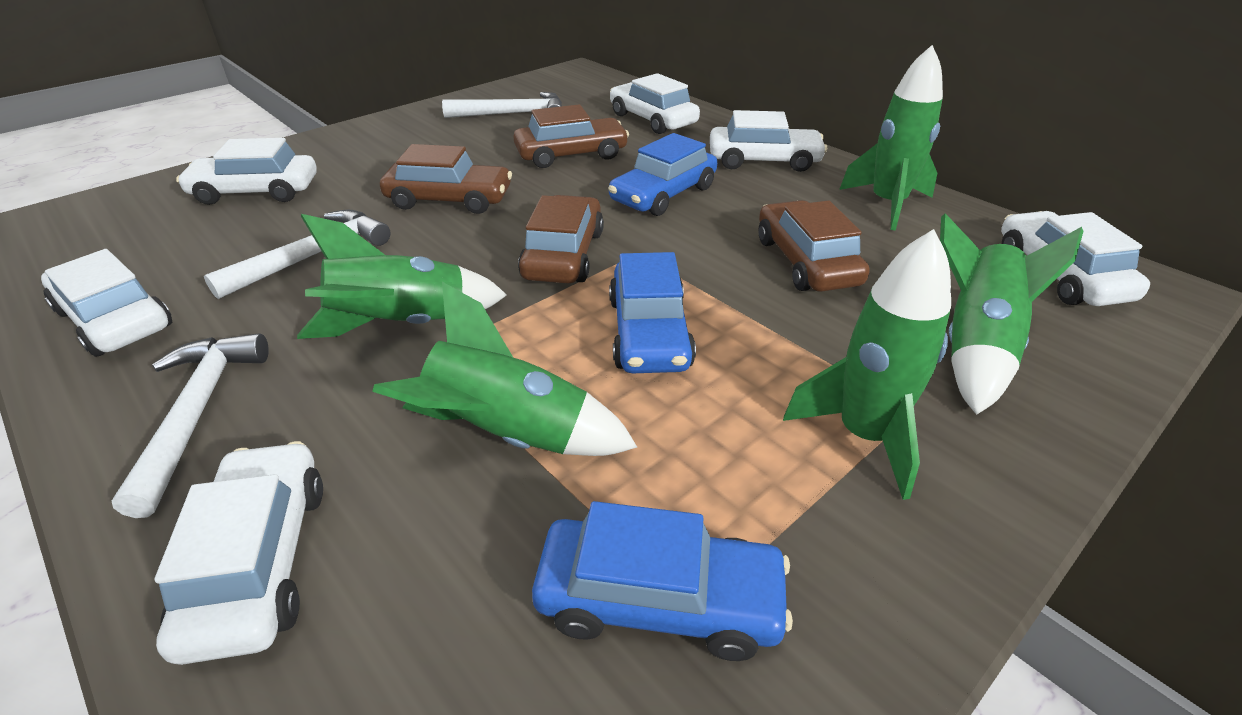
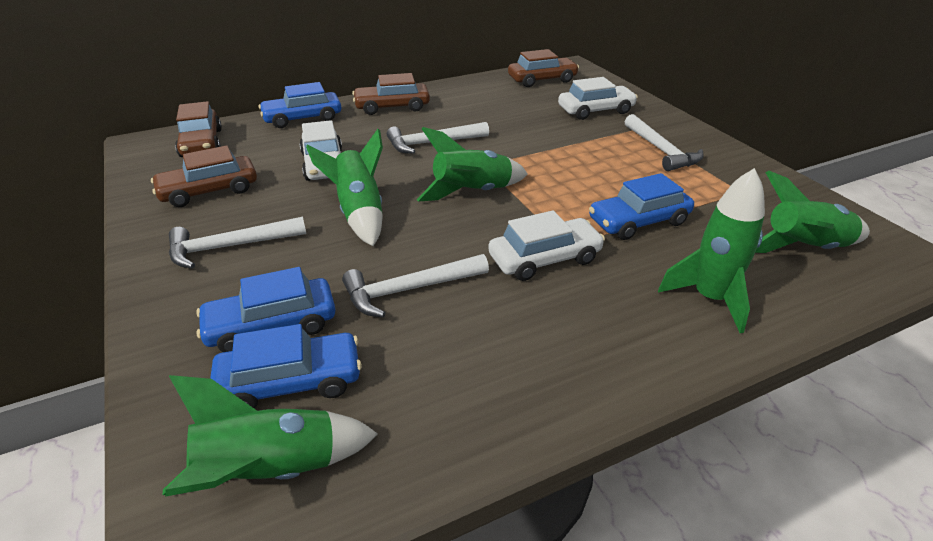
blue car: 3 -> 4
white car: 6 -> 3
white hammer: 3 -> 4

